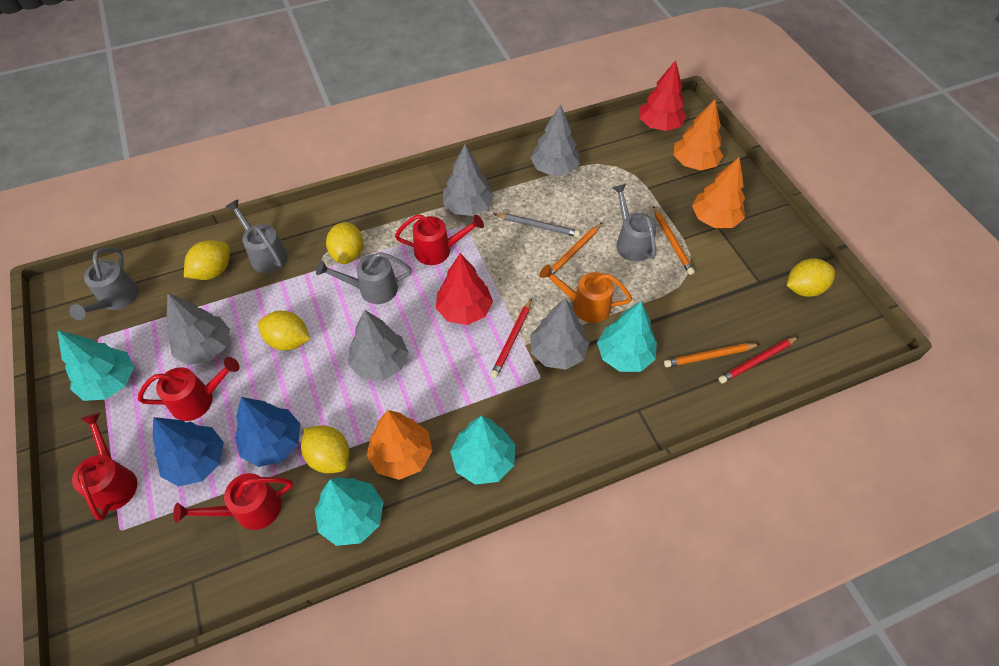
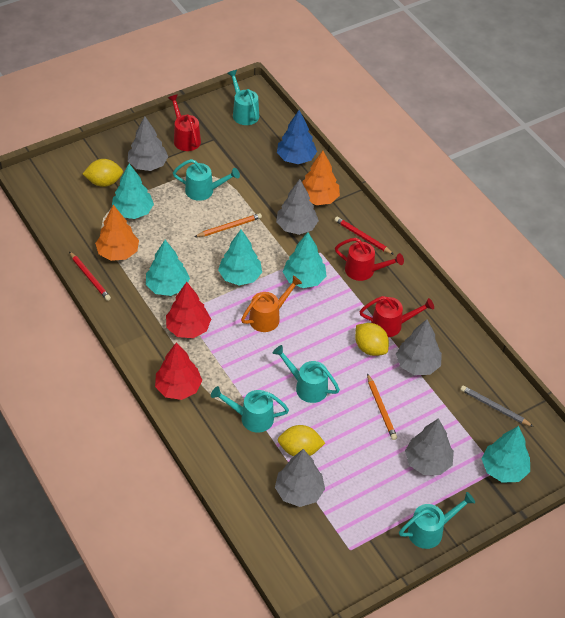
blue tree: 2 -> 1
grey watering can: 4 -> 0
orange pencil: 3 -> 2
orange tree: 3 -> 2
red watering can: 4 -> 3
turquoise tree: 4 -> 5
turquoise watering can: 0 -> 5
yellow lemon: 5 -> 3

